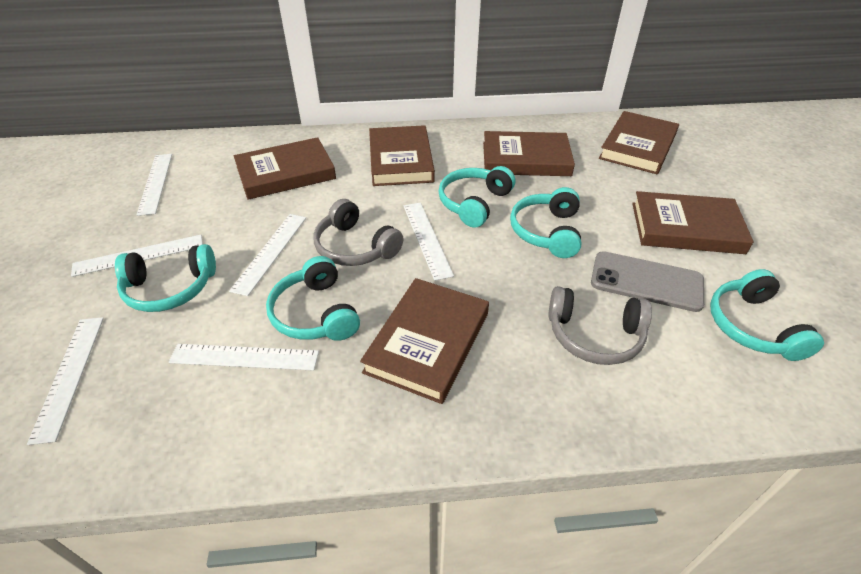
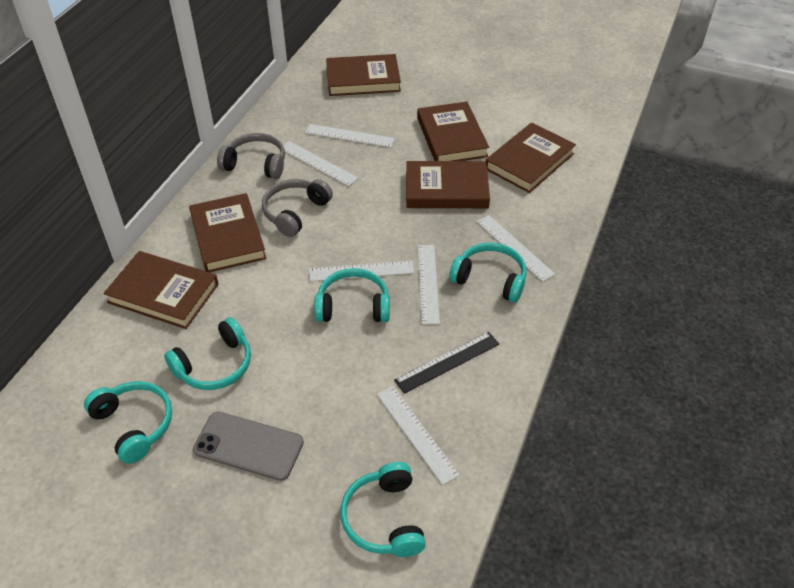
black ruler: 0 -> 1

